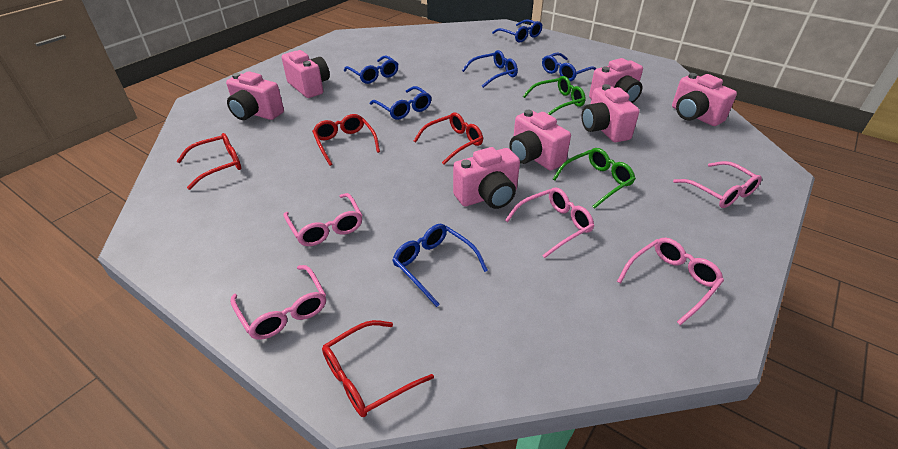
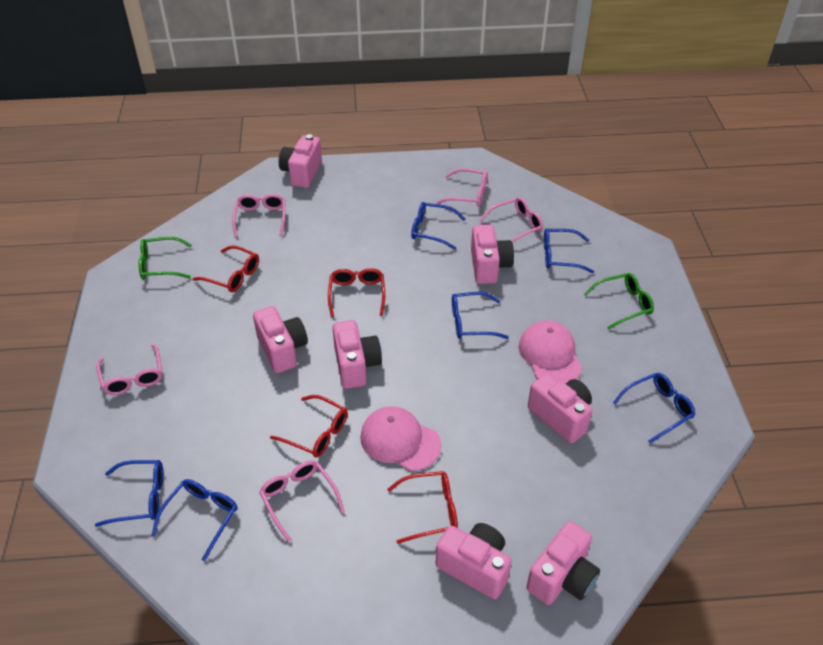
pink cap: 0 -> 2

